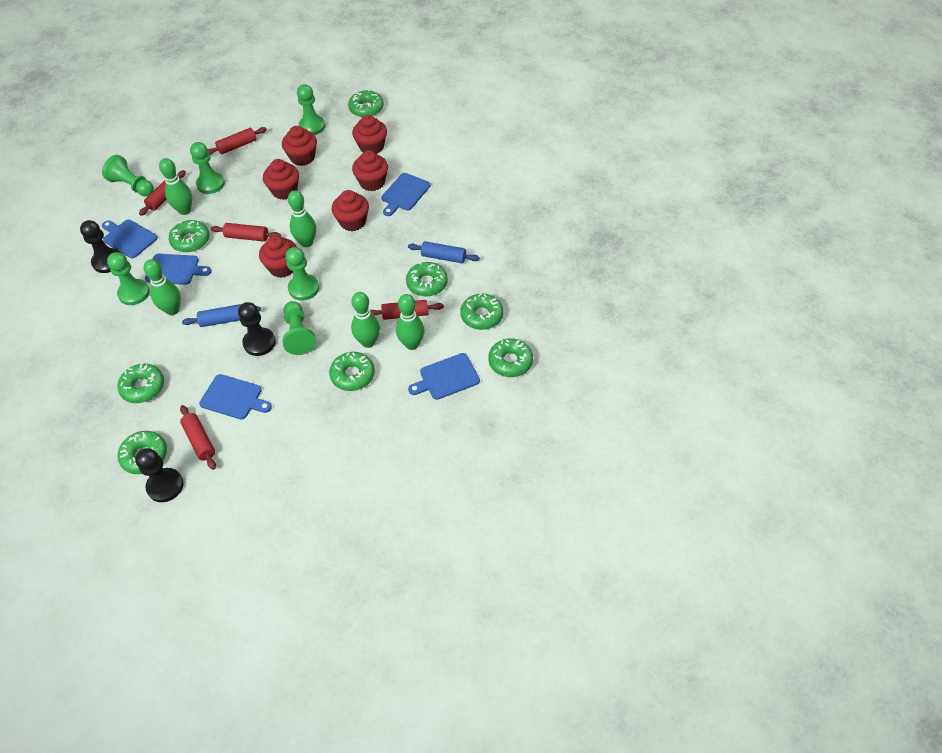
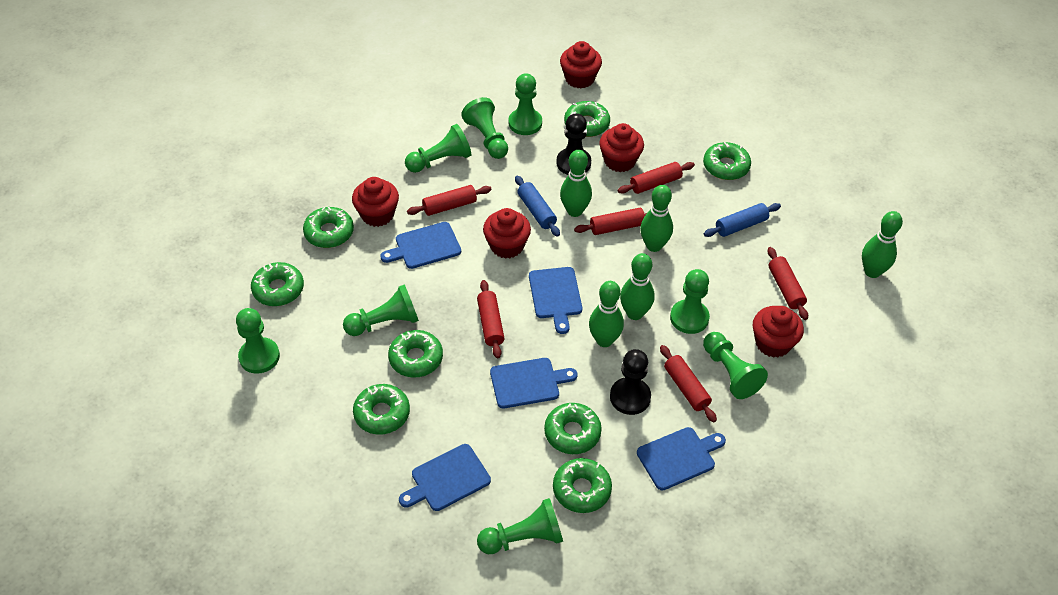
black pawn: 3 -> 2
green pawn: 6 -> 8
red cupcake: 6 -> 5
red rolling pin: 5 -> 6

